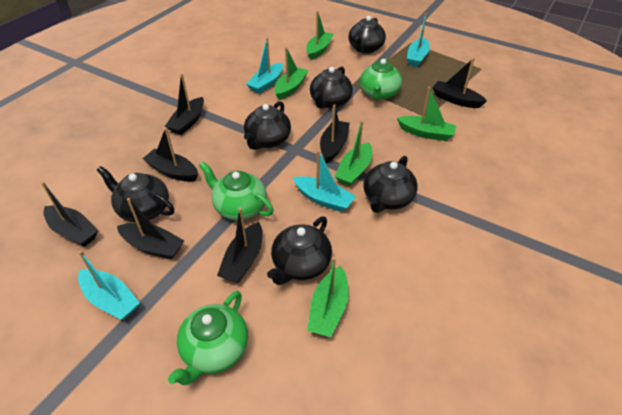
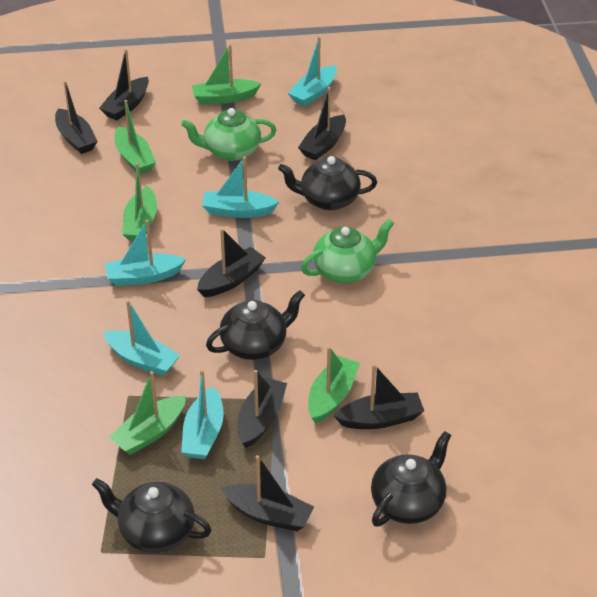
black teapot: 6 -> 4
green teapot: 3 -> 2
turquoise boat: 4 -> 5

